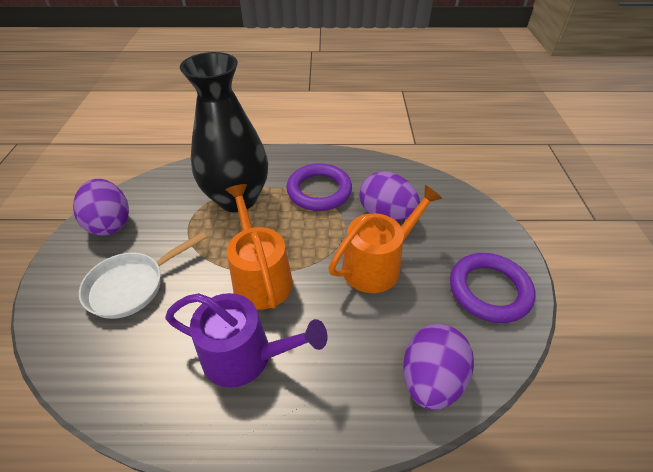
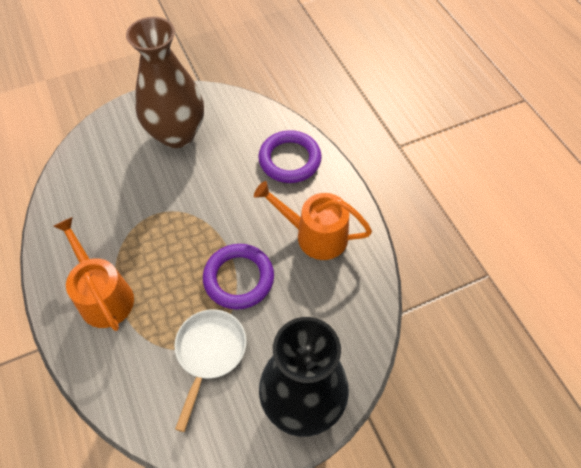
brown vase: 0 -> 1
purple egg: 3 -> 0
purple watering can: 1 -> 0

